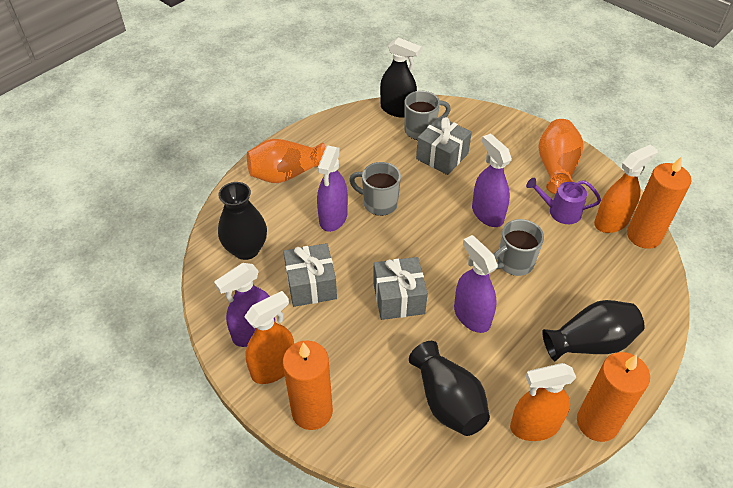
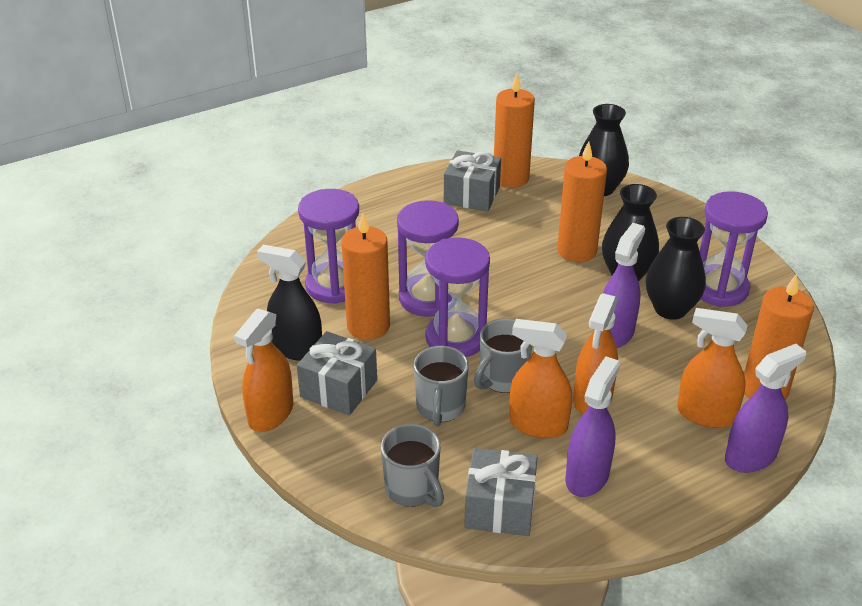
orange candle: 3 -> 4
orange spray bottle: 3 -> 4
orange vase: 2 -> 0
purple hourglass: 0 -> 4
purple spray bottle: 4 -> 3
purple watering can: 1 -> 0

